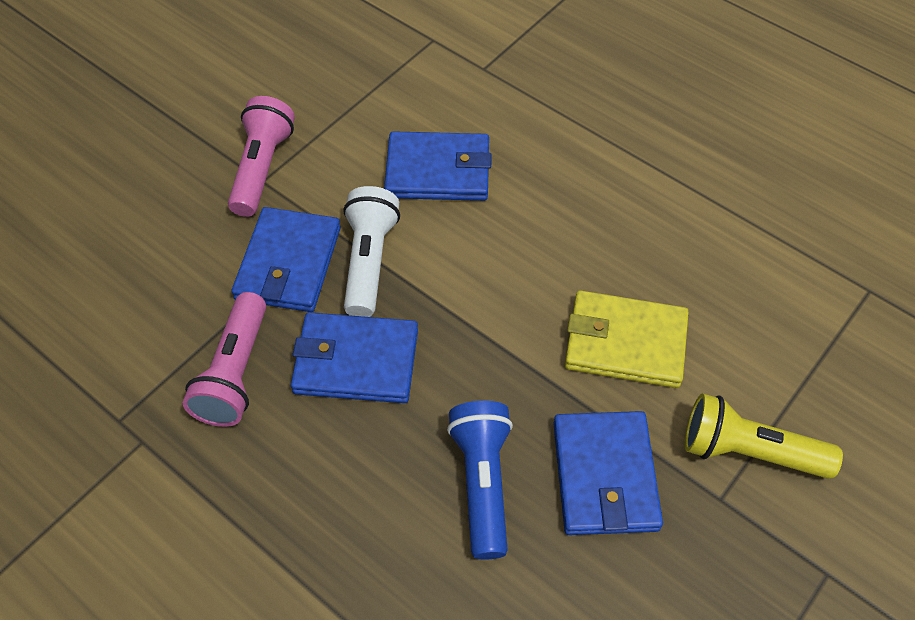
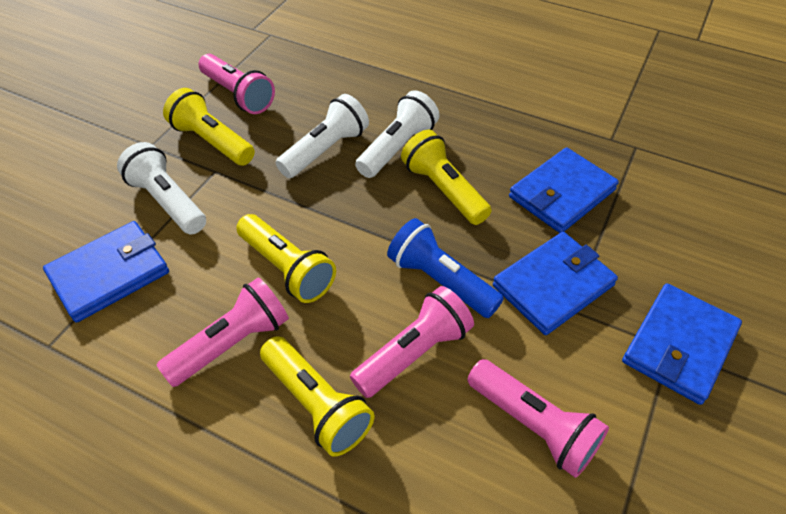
pink flashlight: 2 -> 4
white flashlight: 1 -> 3
yellow flashlight: 1 -> 4
yellow wallet: 1 -> 0

